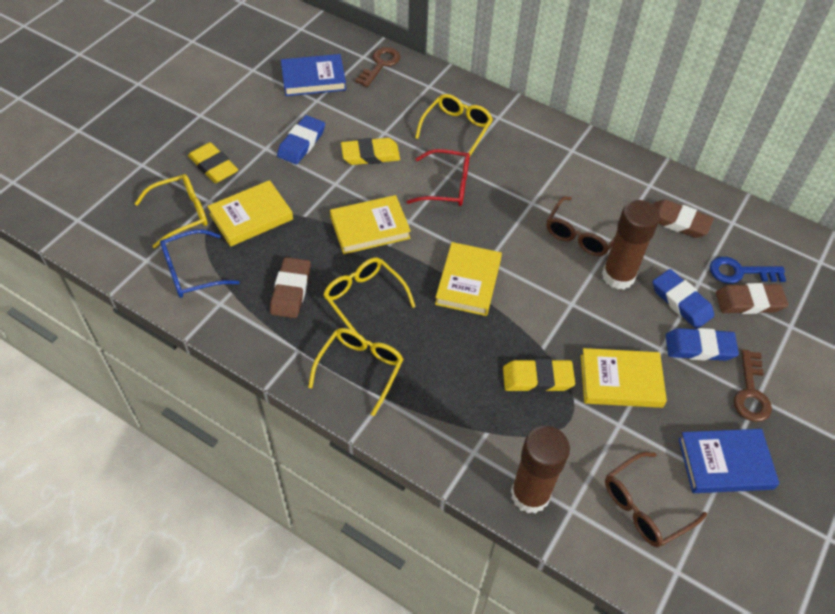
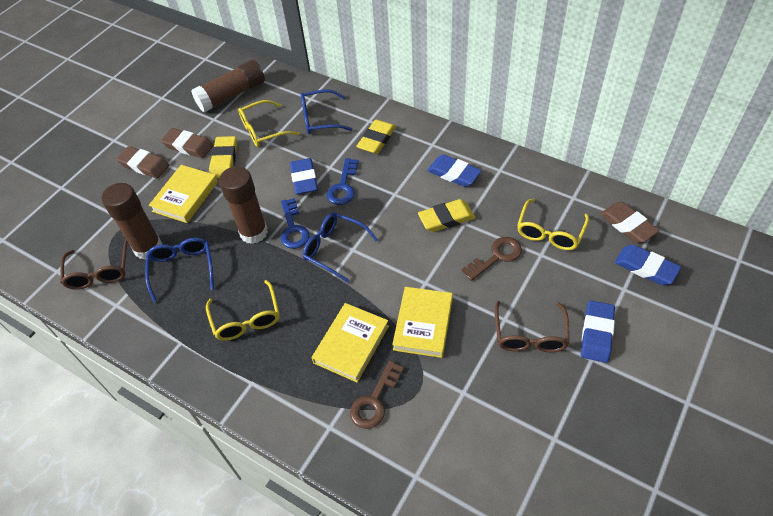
blue book: 2 -> 0
blue eraser: 3 -> 4
blue glasses: 1 -> 3
blue key: 1 -> 2
brown glue stick: 2 -> 3
red glasses: 1 -> 0
yellow book: 4 -> 3
yellow glasses: 4 -> 3

